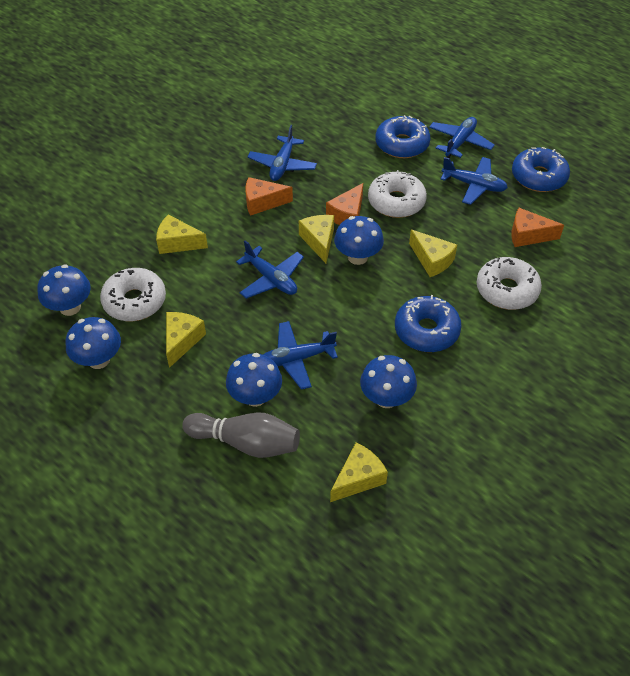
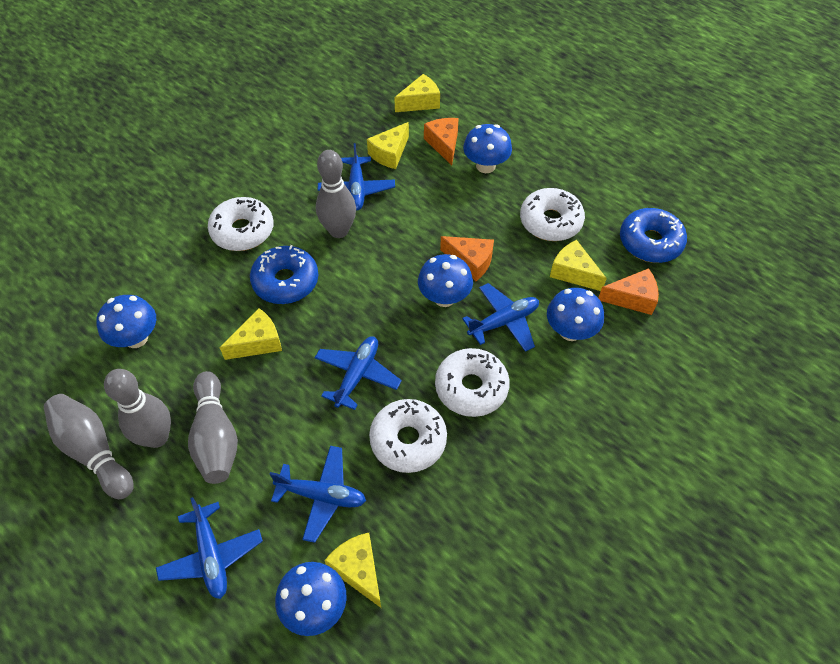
blue donut: 3 -> 2
grey bowling pin: 1 -> 4
white donut: 3 -> 4

